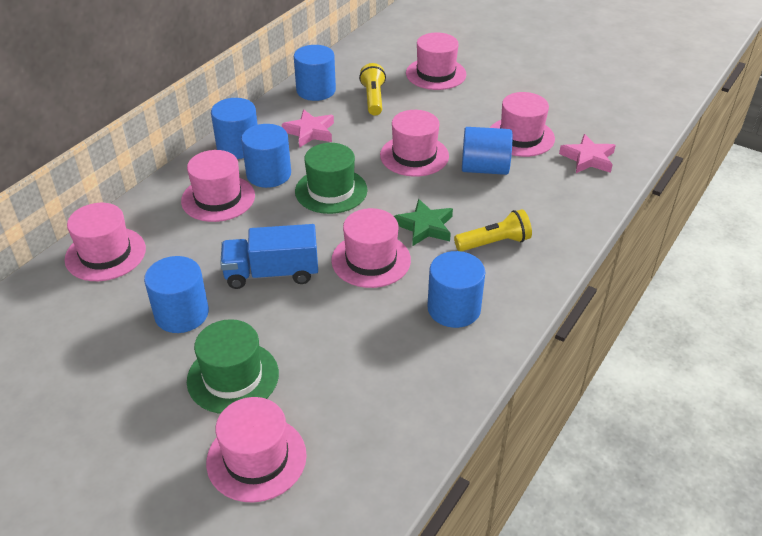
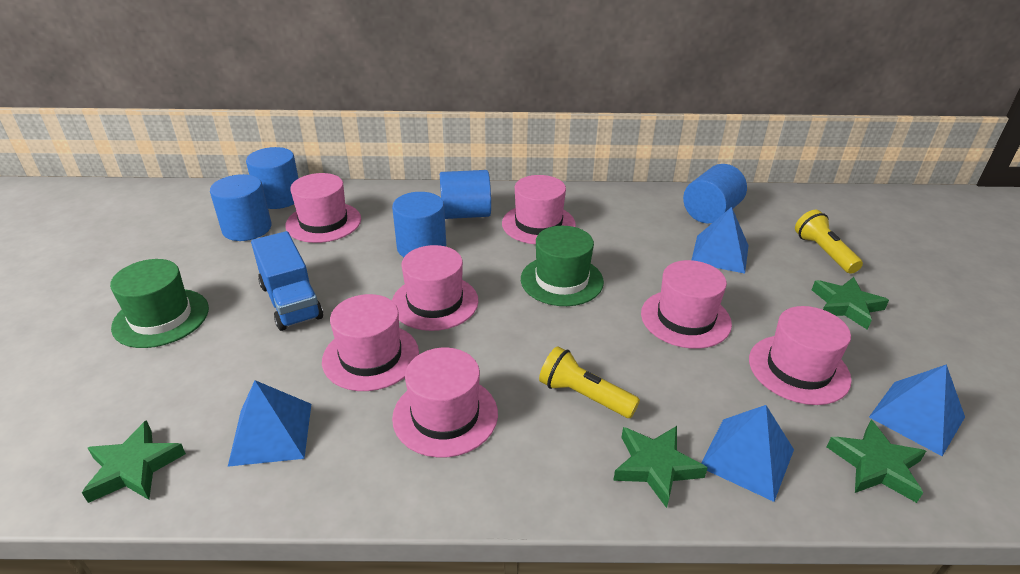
blue cylinder: 6 -> 5
blue pyramid: 0 -> 4
green star: 1 -> 4
pink star: 2 -> 0

